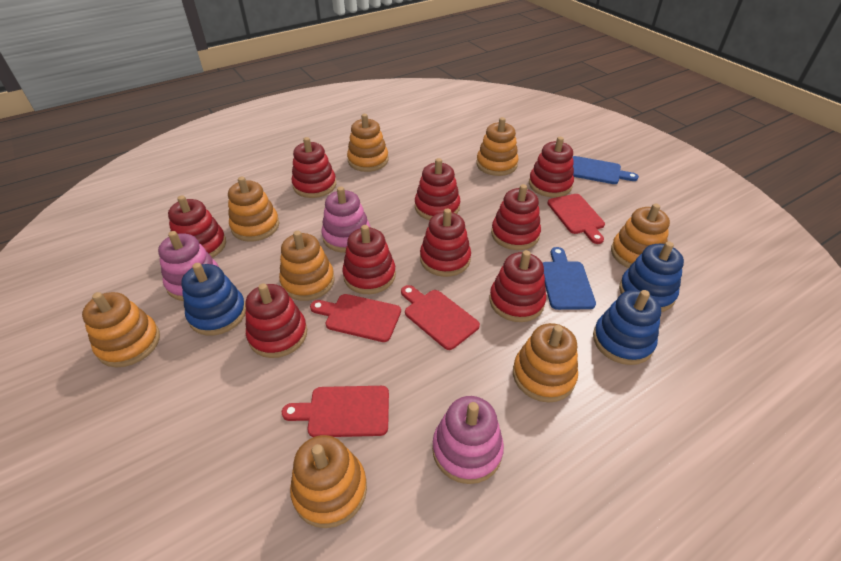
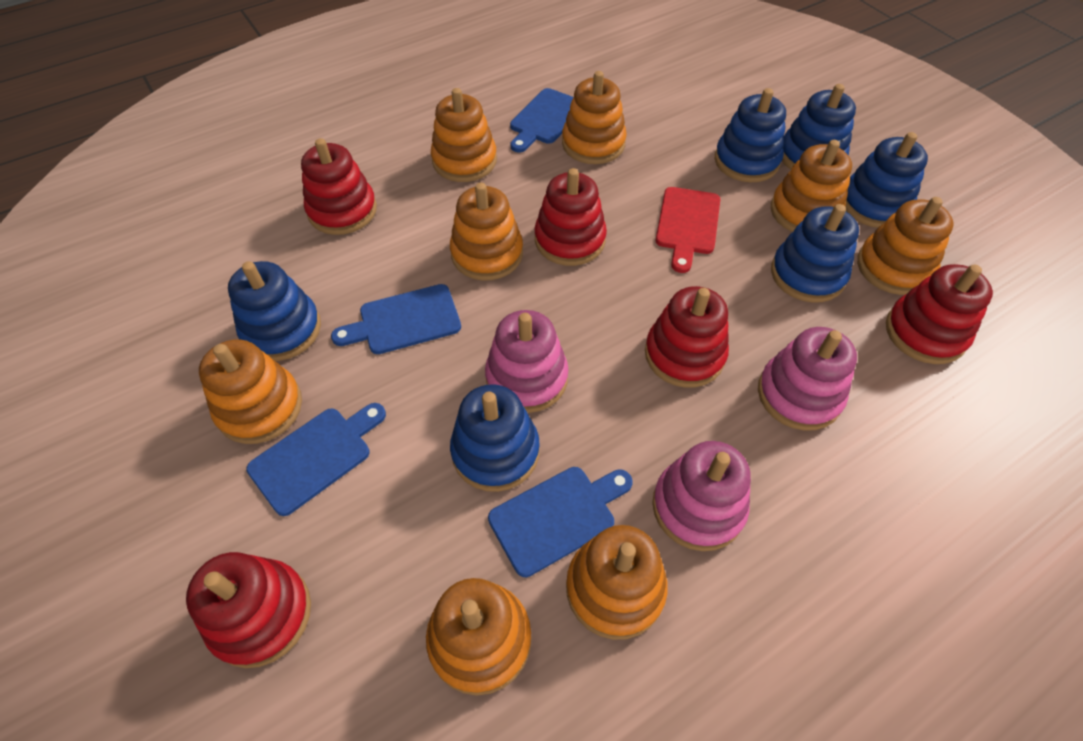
blue cutting board: 2 -> 4
blue stacking toy: 3 -> 6
red cutting board: 4 -> 1
red stacking toy: 9 -> 5

